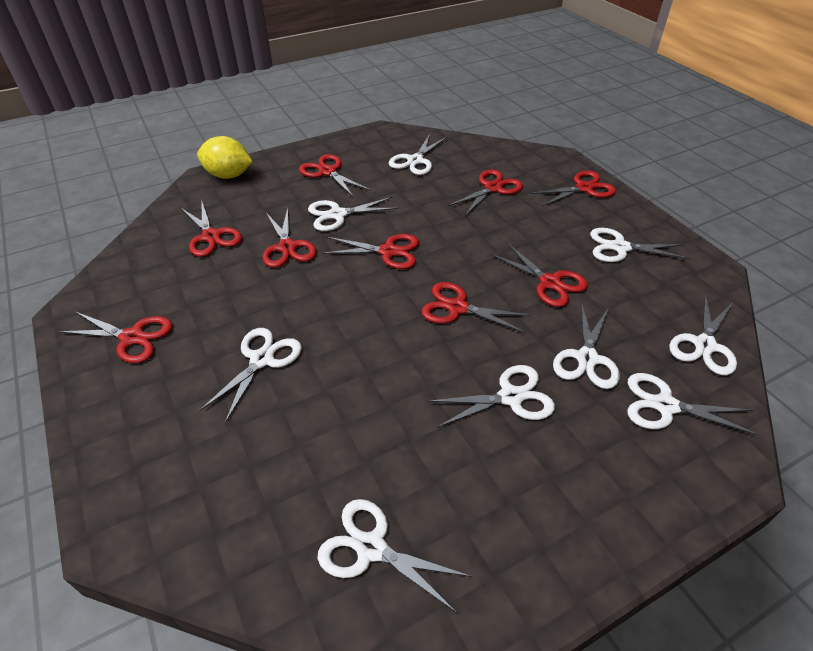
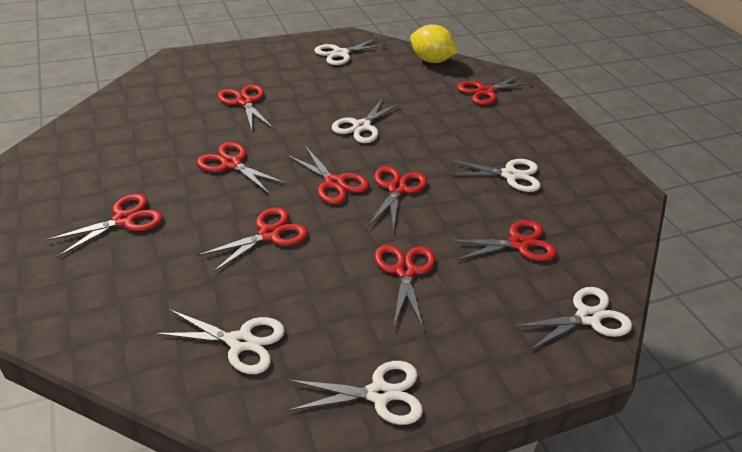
white scissors: 9 -> 6

